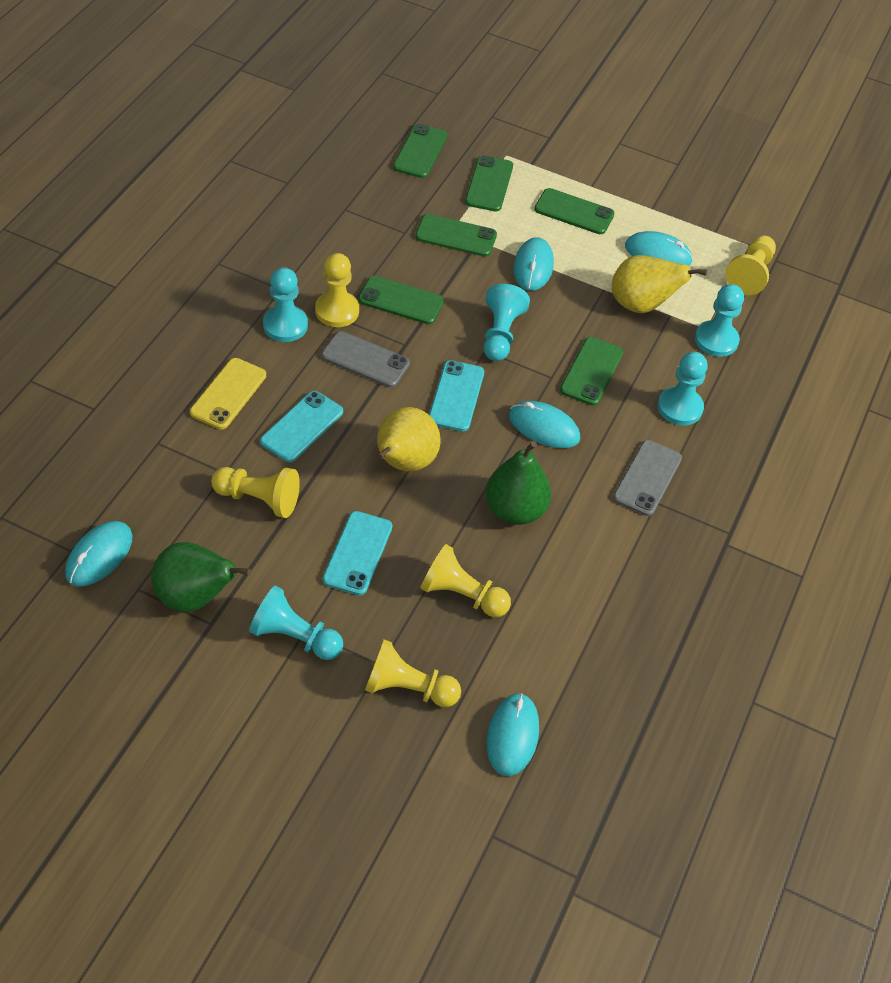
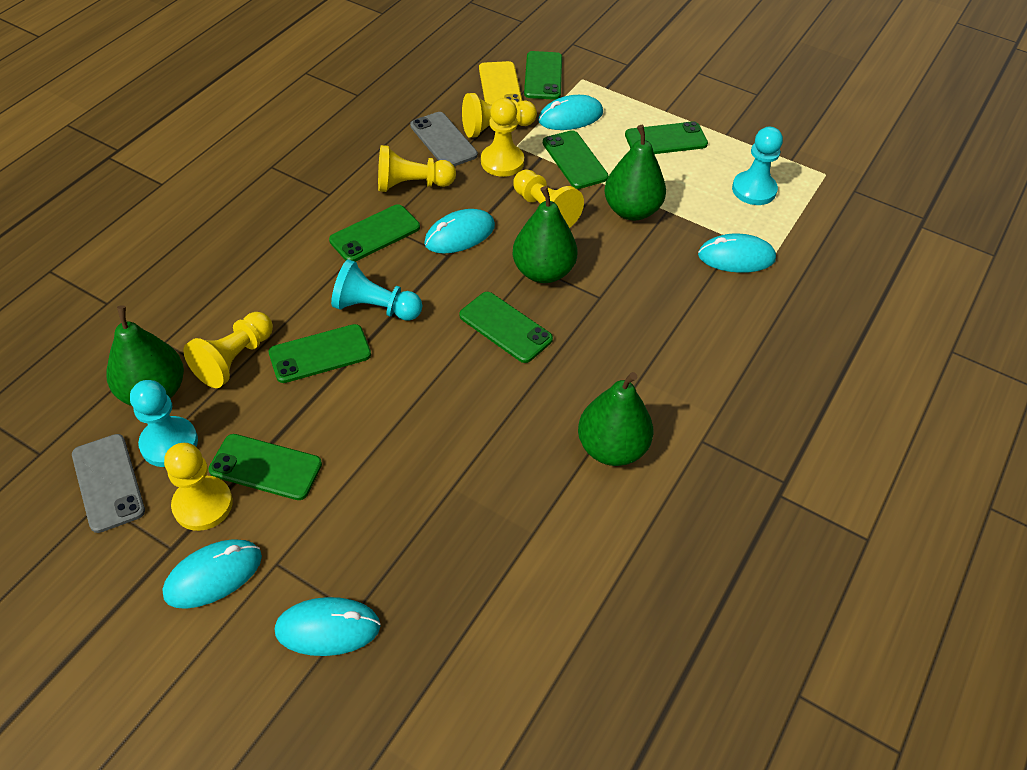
green pear: 2 -> 4
green phone: 6 -> 7
turquoise pawn: 5 -> 3
turquoise phone: 3 -> 0
yellow pawn: 5 -> 6
yellow pear: 2 -> 0

